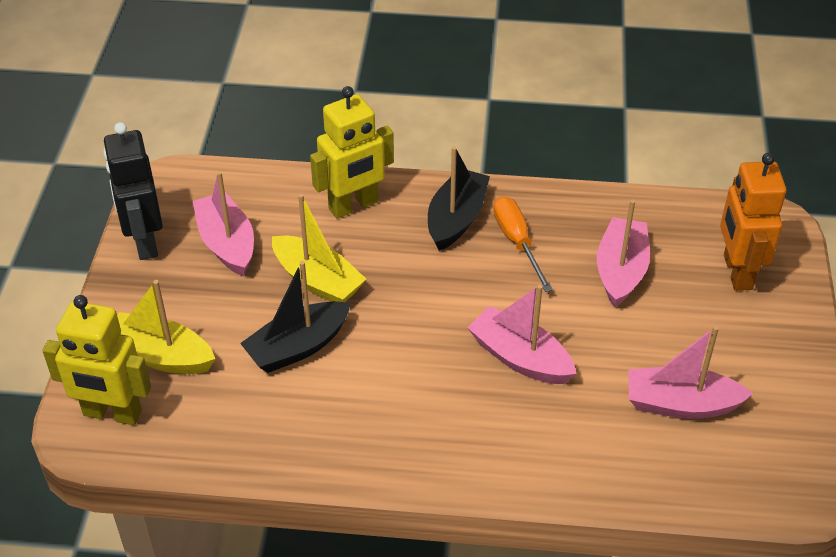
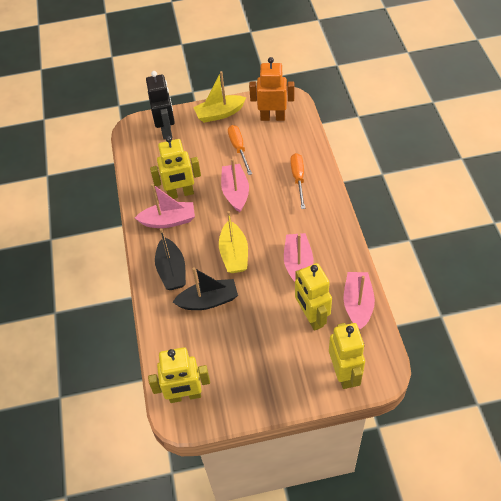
orange screwdriver: 1 -> 2
yellow robot: 2 -> 4

